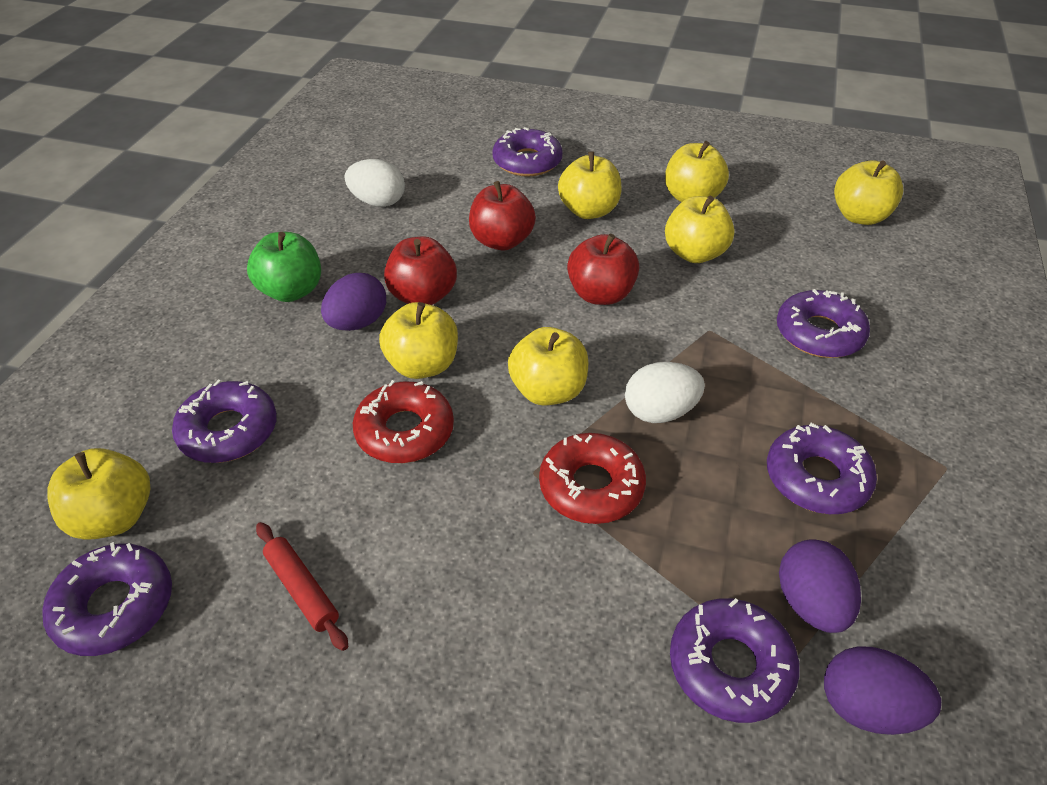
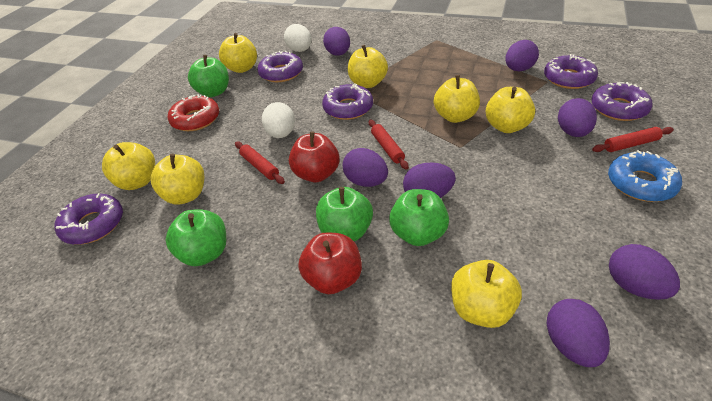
blue donut: 0 -> 1
green apple: 1 -> 4
purple donut: 6 -> 5
purple egg: 3 -> 7
red apple: 3 -> 2
red donut: 2 -> 1
red rolling pin: 1 -> 3

